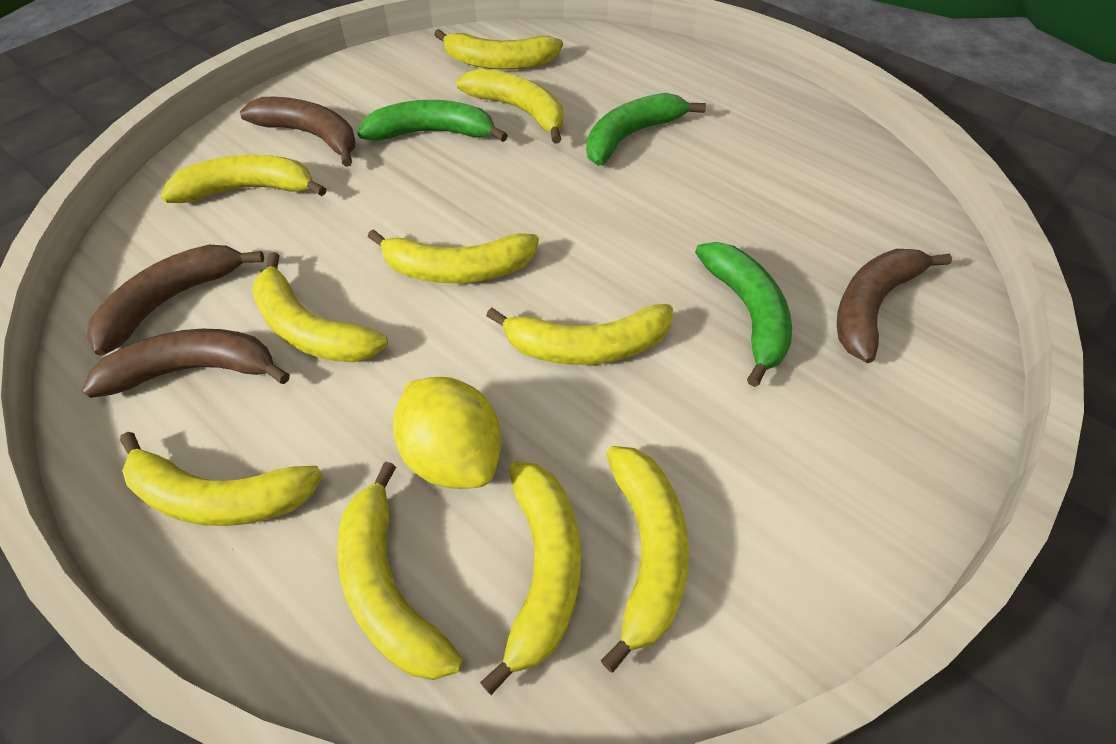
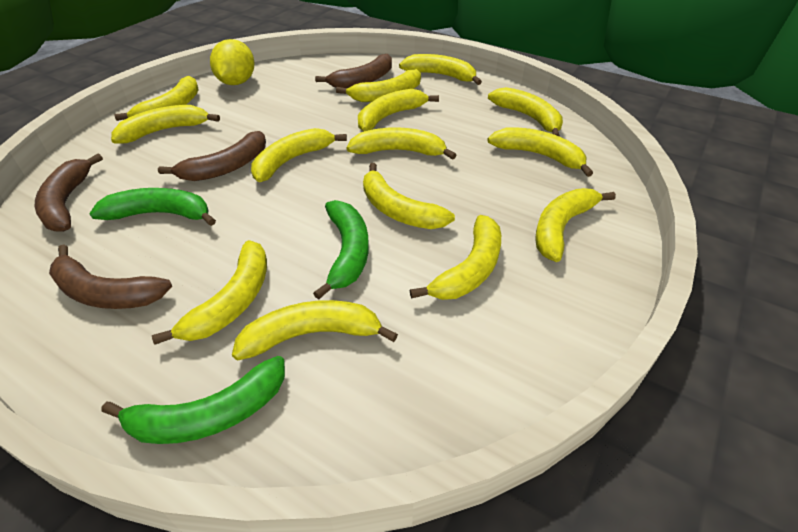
yellow banana: 10 -> 14

